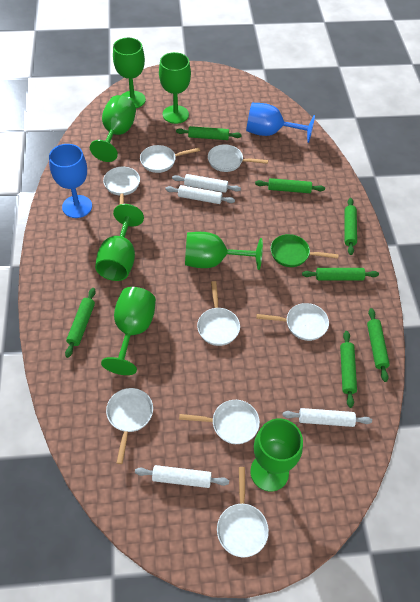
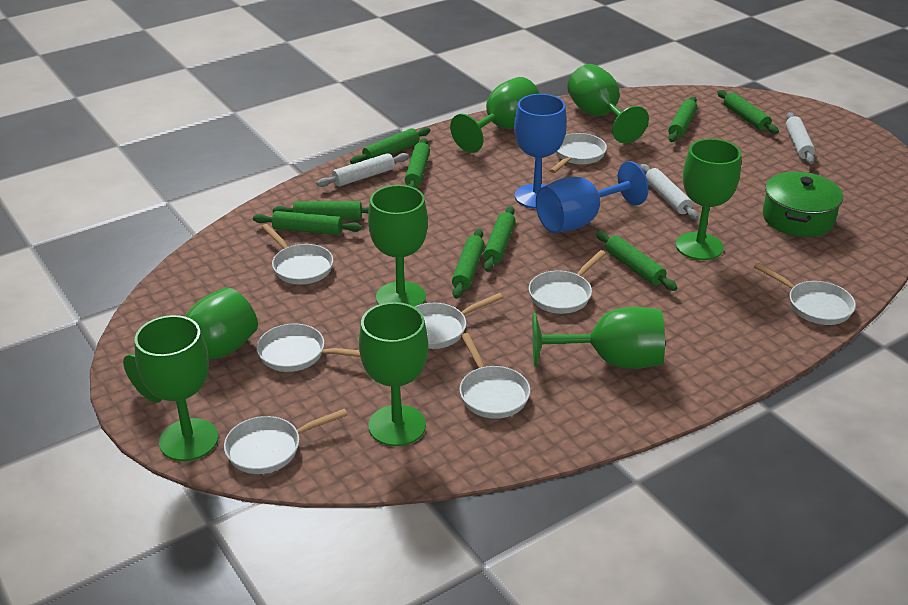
green goblet: 7 -> 8
green pan: 1 -> 0
green pot: 0 -> 1
green rolling pin: 7 -> 9
white rolling pin: 4 -> 3

